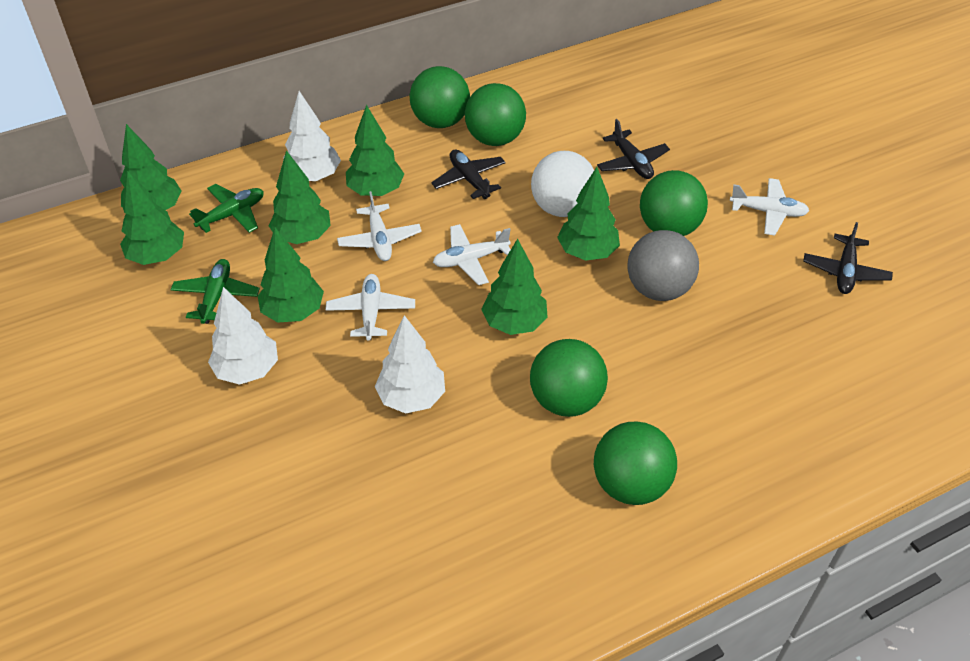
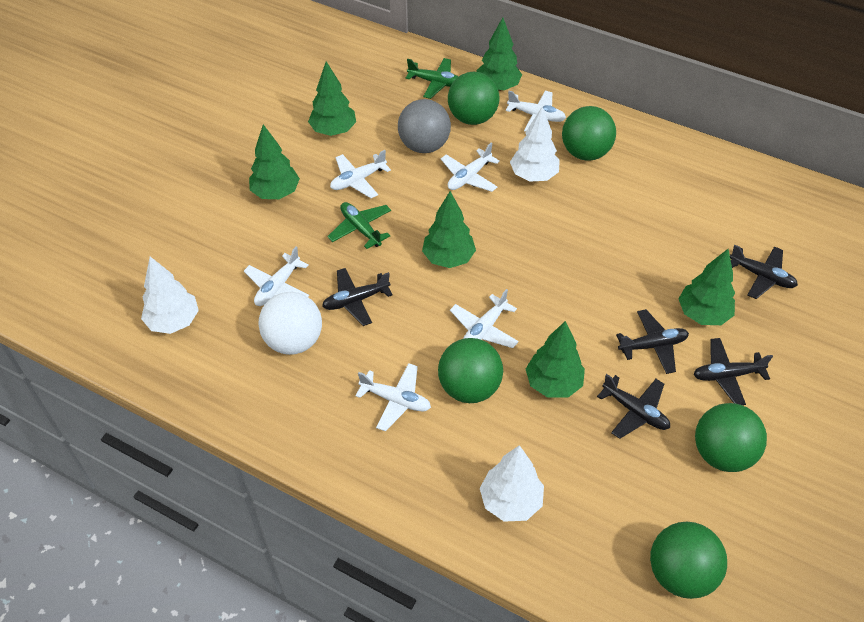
black plane: 3 -> 5
green tree: 7 -> 6
white plane: 4 -> 6

